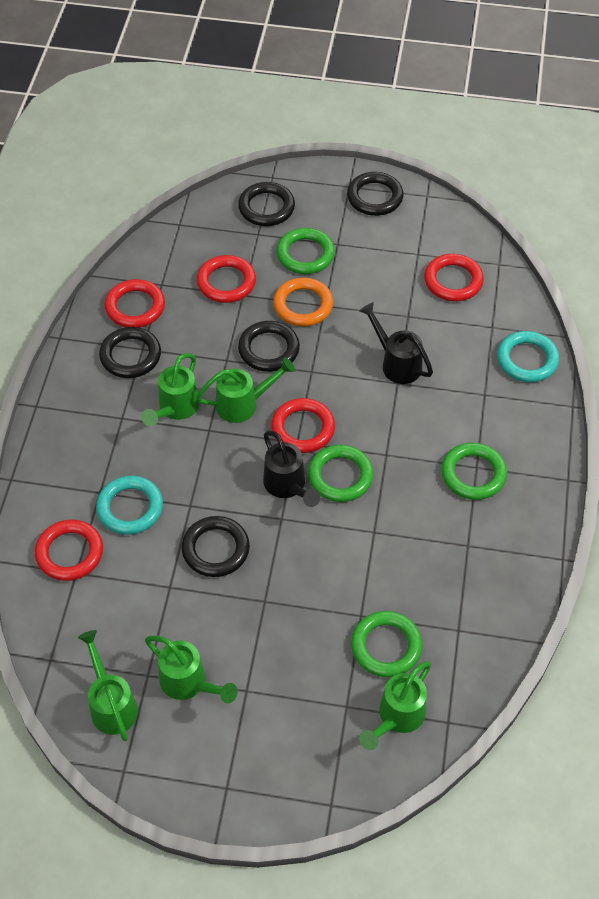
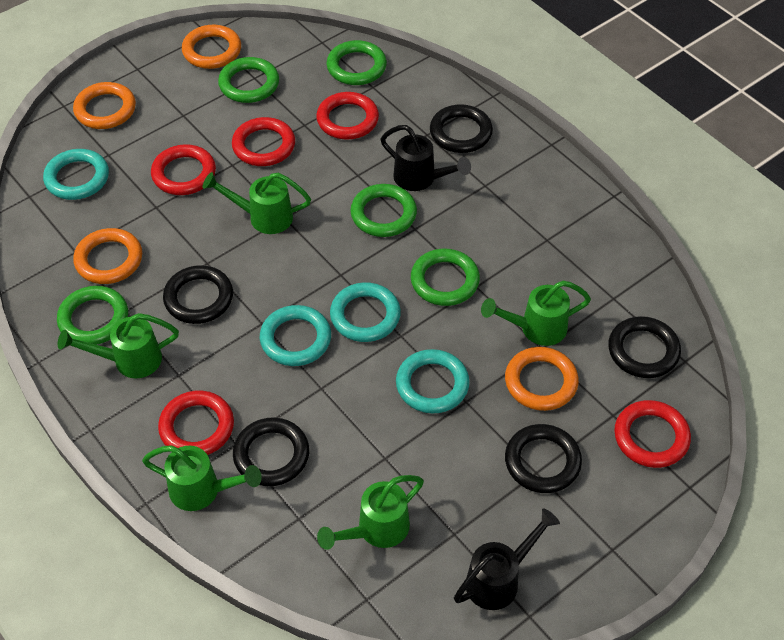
green ring: 4 -> 5
orange ring: 1 -> 4
turquoise ring: 2 -> 4

